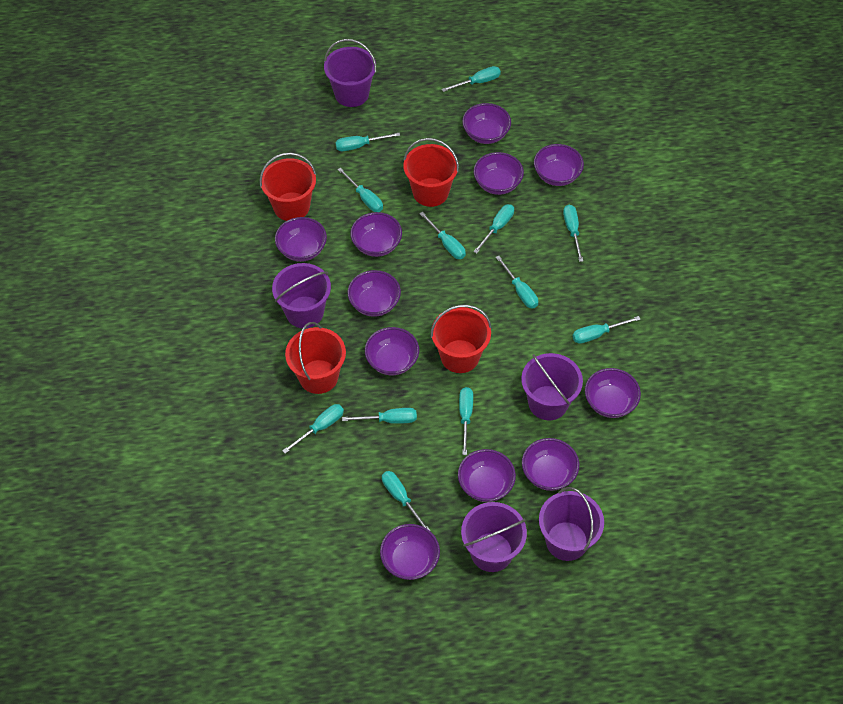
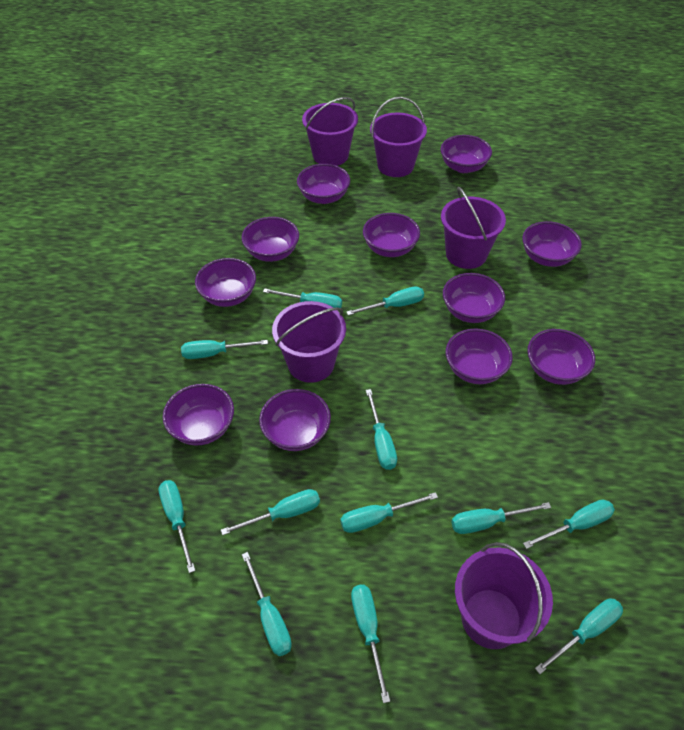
red bucket: 4 -> 0

